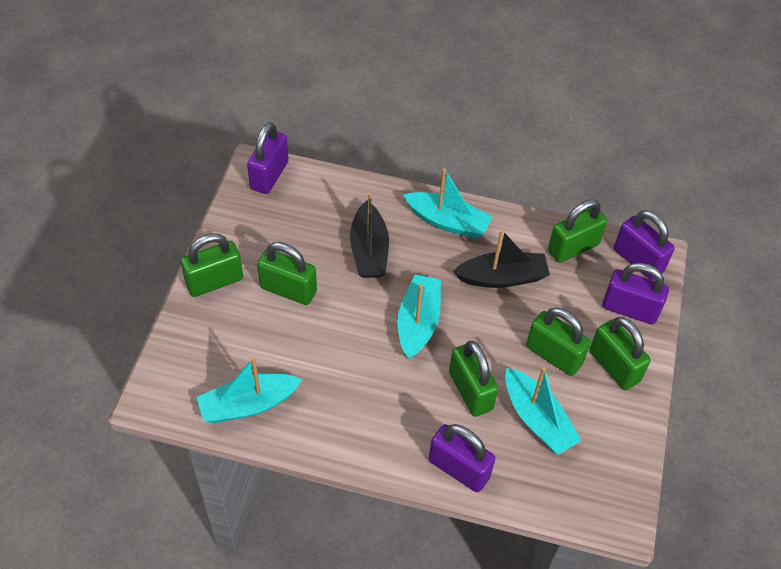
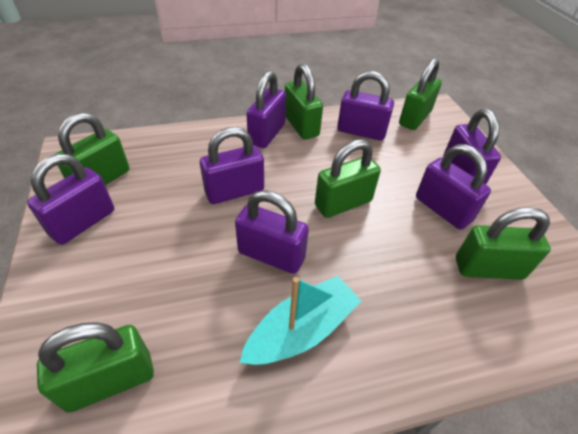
black boat: 2 -> 0
purple padlock: 4 -> 7
turquoise boat: 4 -> 1

